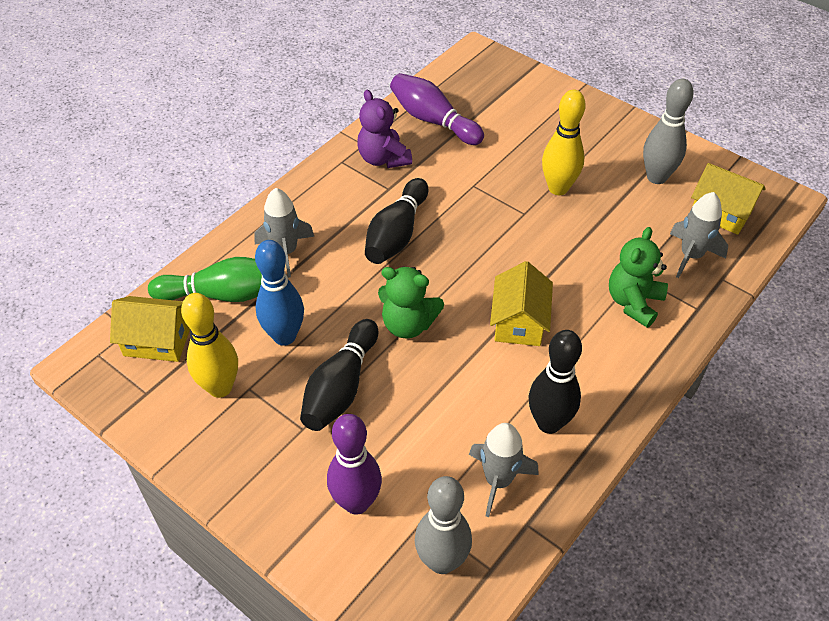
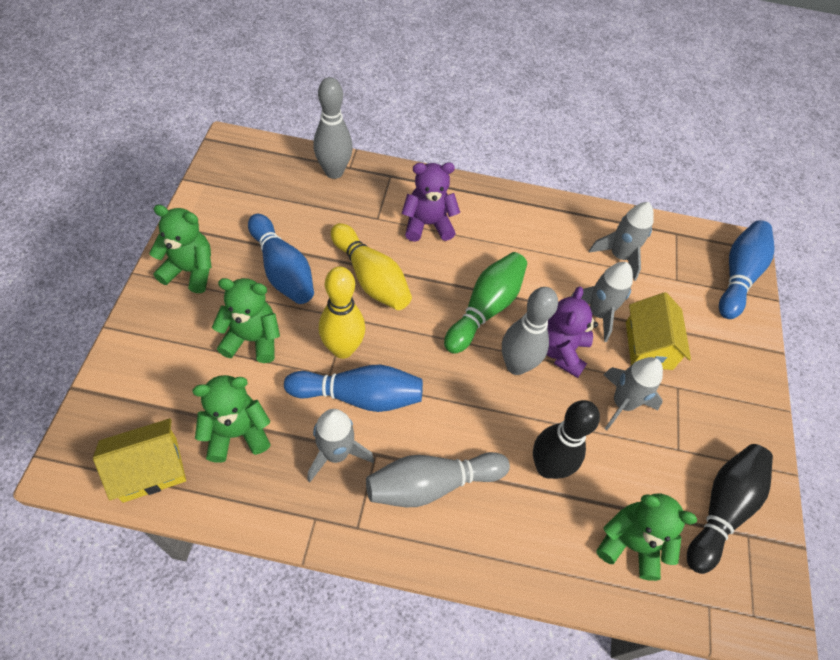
black bowling pin: 3 -> 2
blue bowling pin: 1 -> 3
green teddy bear: 2 -> 4
grey bowling pin: 2 -> 3
grey rocket: 3 -> 4
purple bowling pin: 2 -> 0
purple teddy bear: 1 -> 2
yellow house: 3 -> 2

